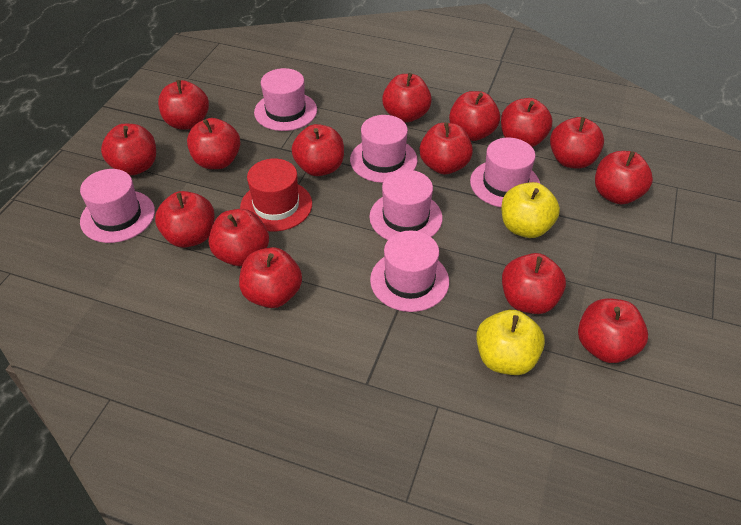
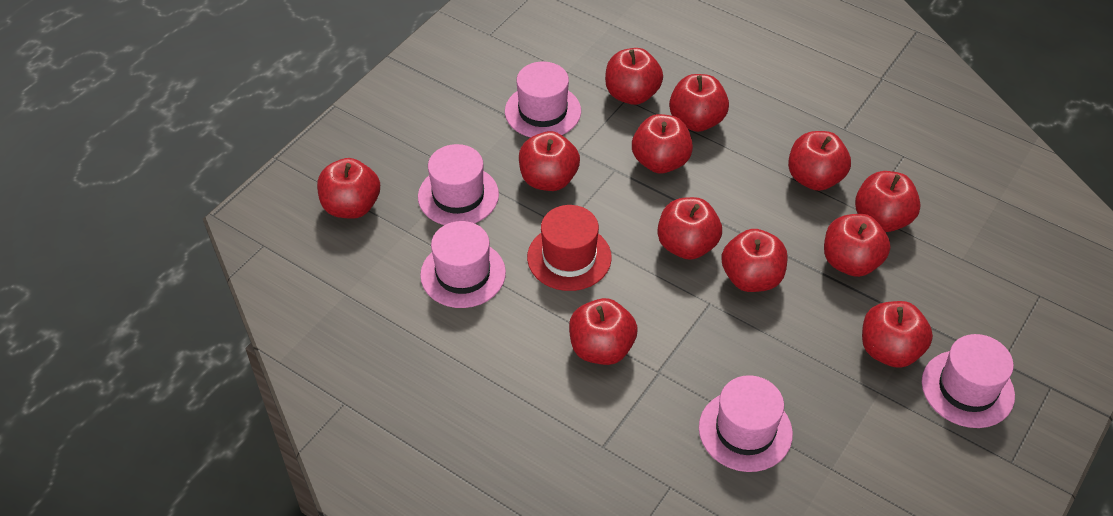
pink hat: 6 -> 5
red apple: 15 -> 12
yellow apple: 2 -> 0

